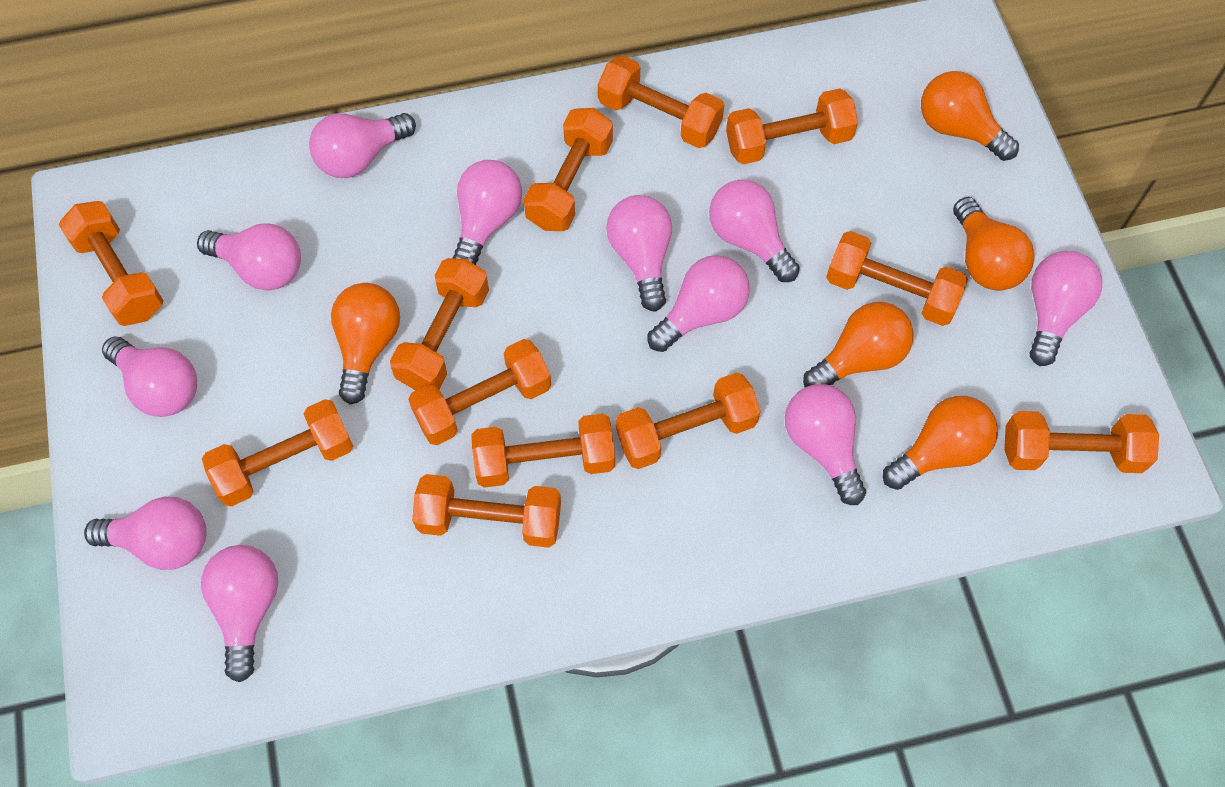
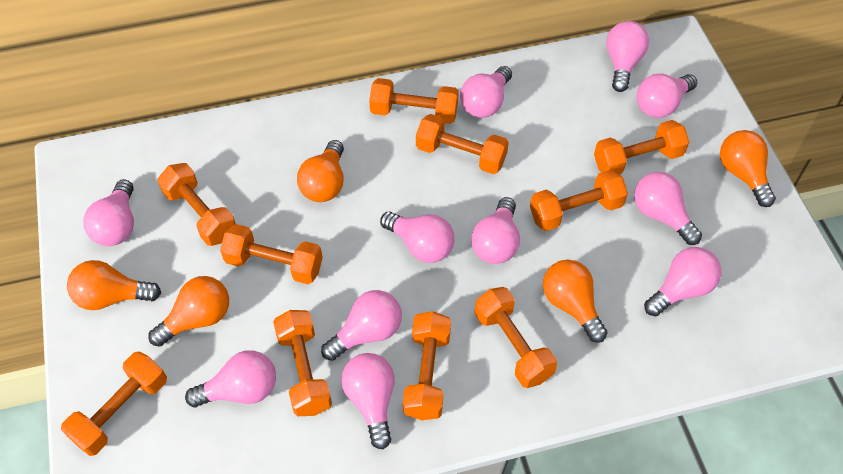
orange dumbbell: 12 -> 10

